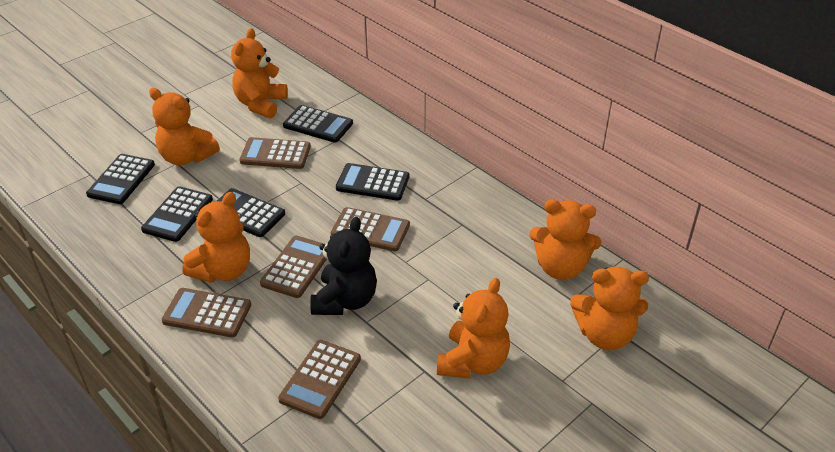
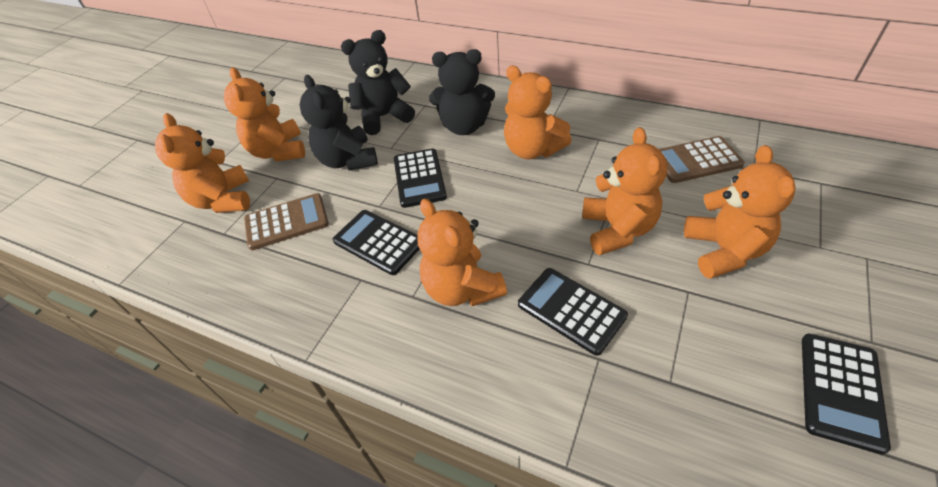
black calculator: 5 -> 4
black teddy bear: 1 -> 3
brown calculator: 5 -> 2

